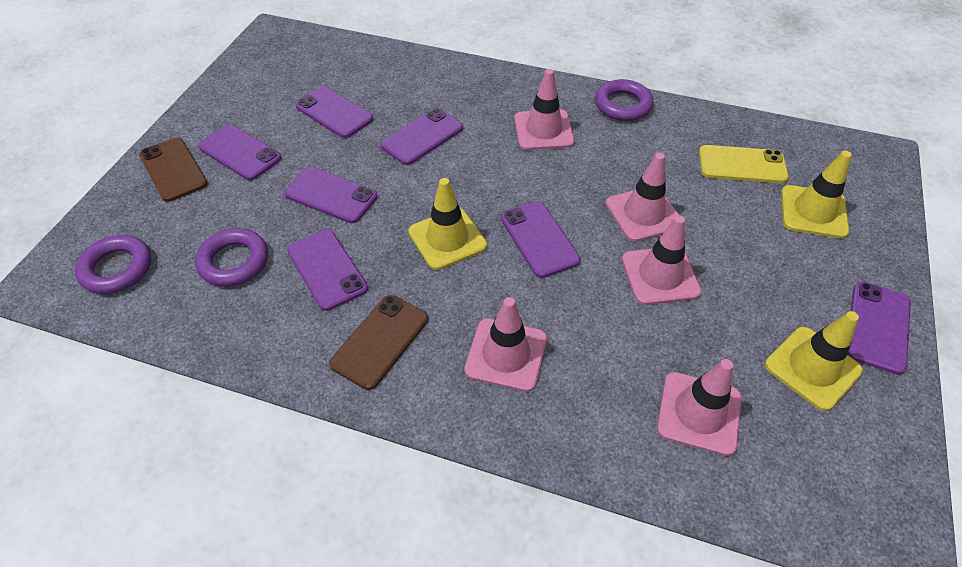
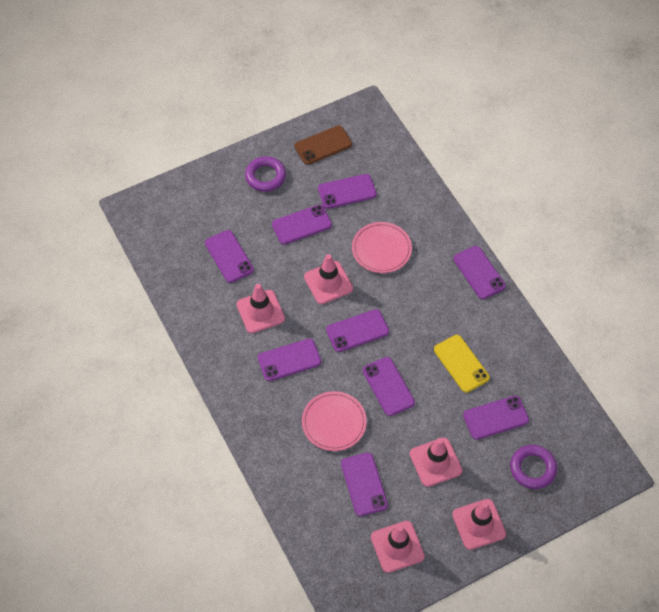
brown phone: 2 -> 1
pink plate: 0 -> 2
purple phone: 7 -> 9
purple ring: 3 -> 2
yellow traffic cone: 3 -> 0

